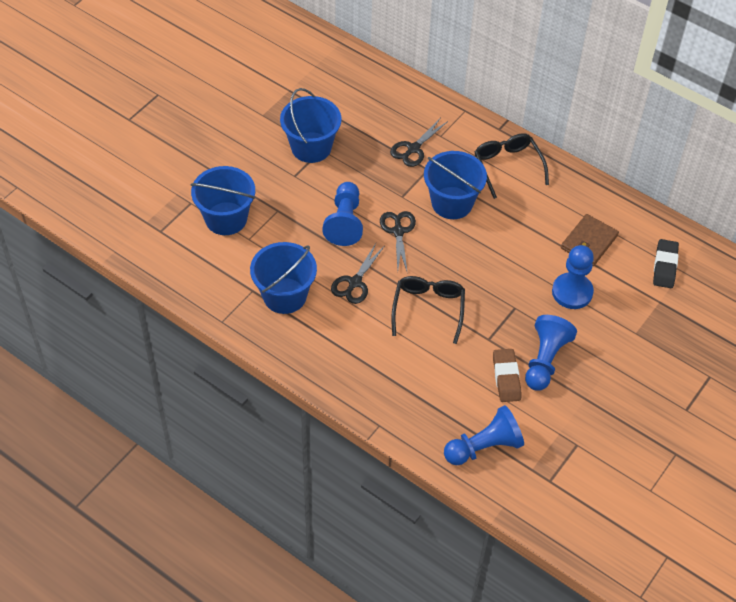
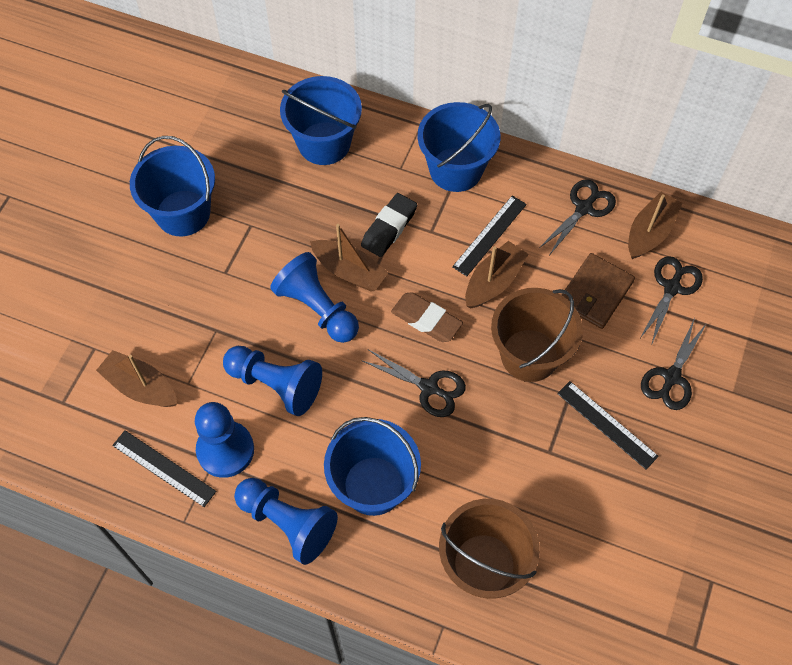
black glasses: 2 -> 0
black ruler: 0 -> 3
black scissors: 3 -> 4
brown boat: 0 -> 4
brown bucket: 0 -> 2

